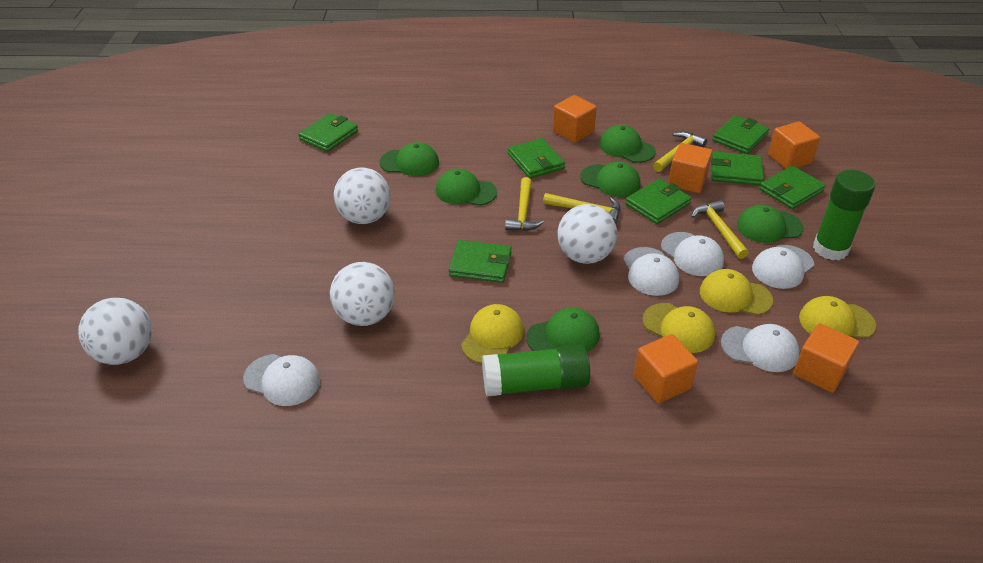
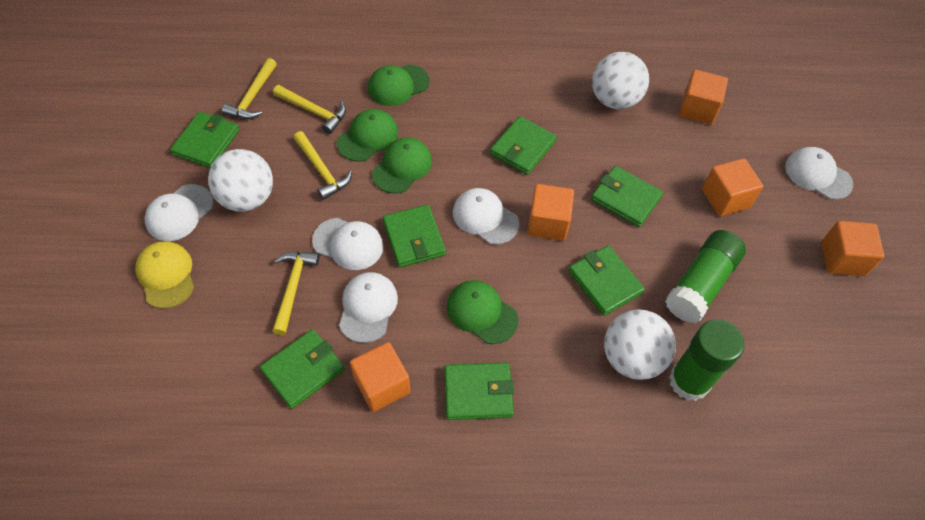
green cap: 6 -> 4
white ball: 4 -> 3
yellow cap: 4 -> 1

